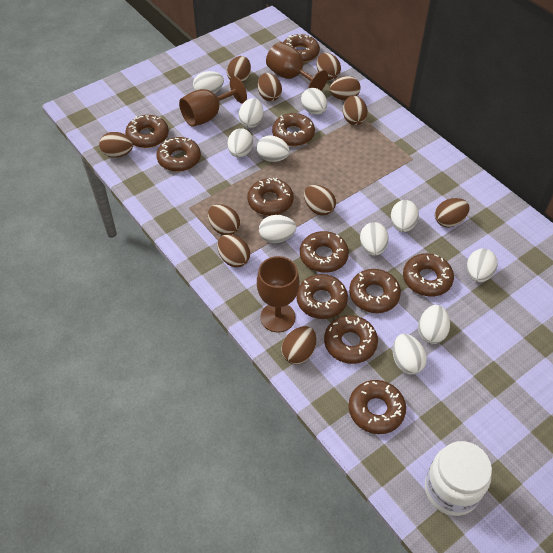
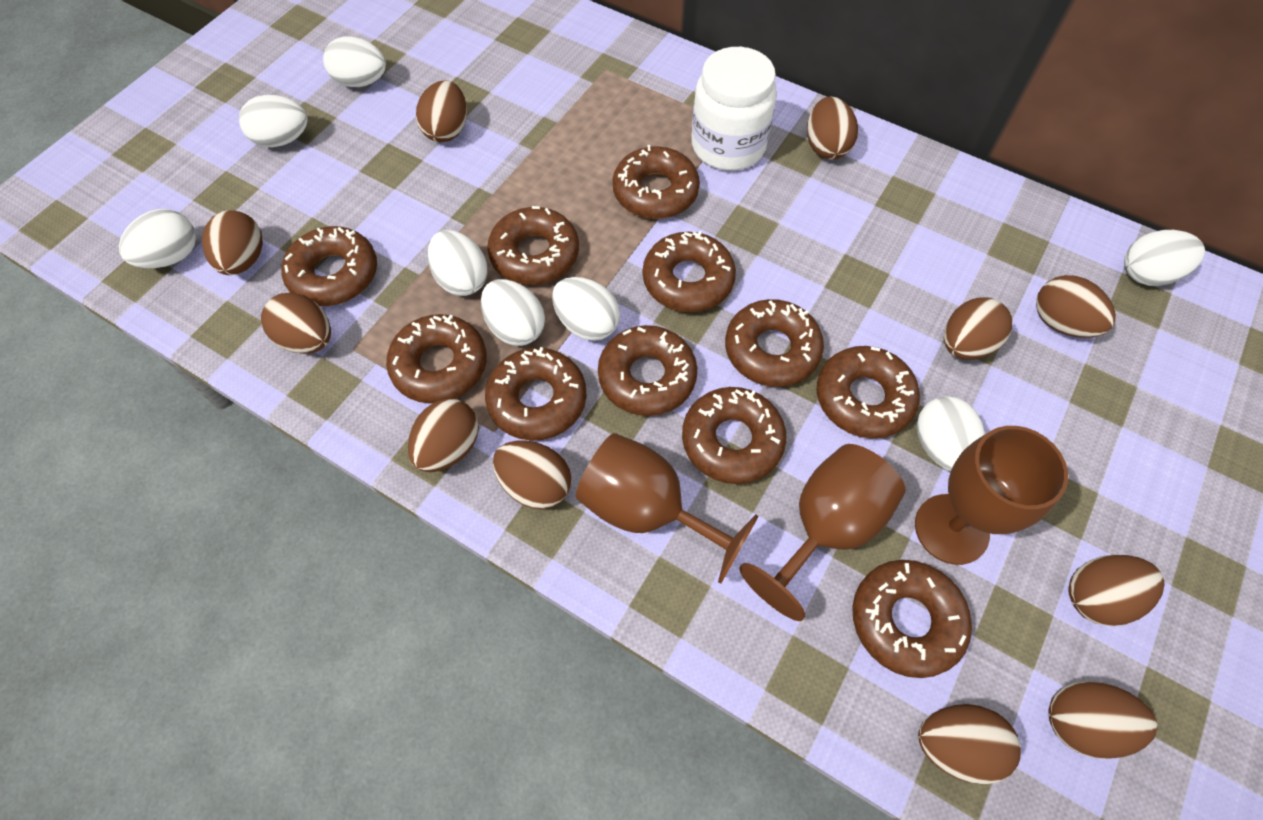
white egg: 11 -> 8

